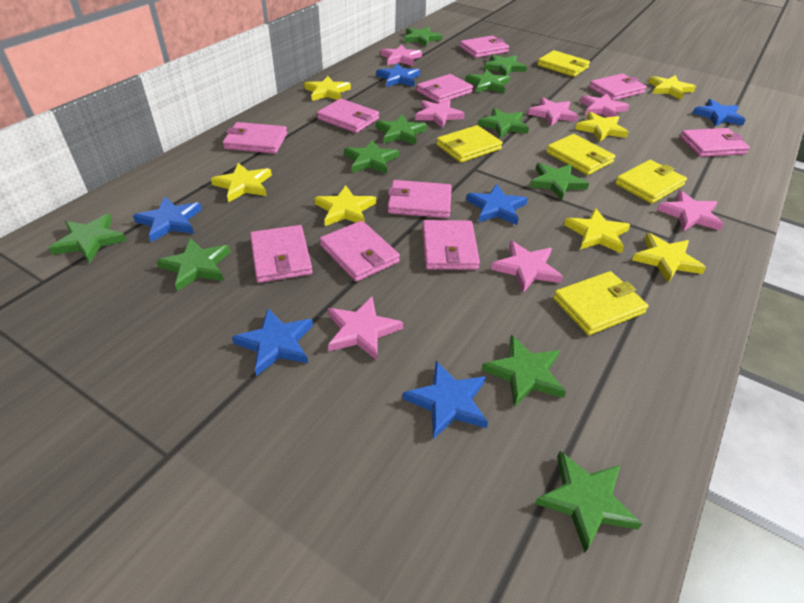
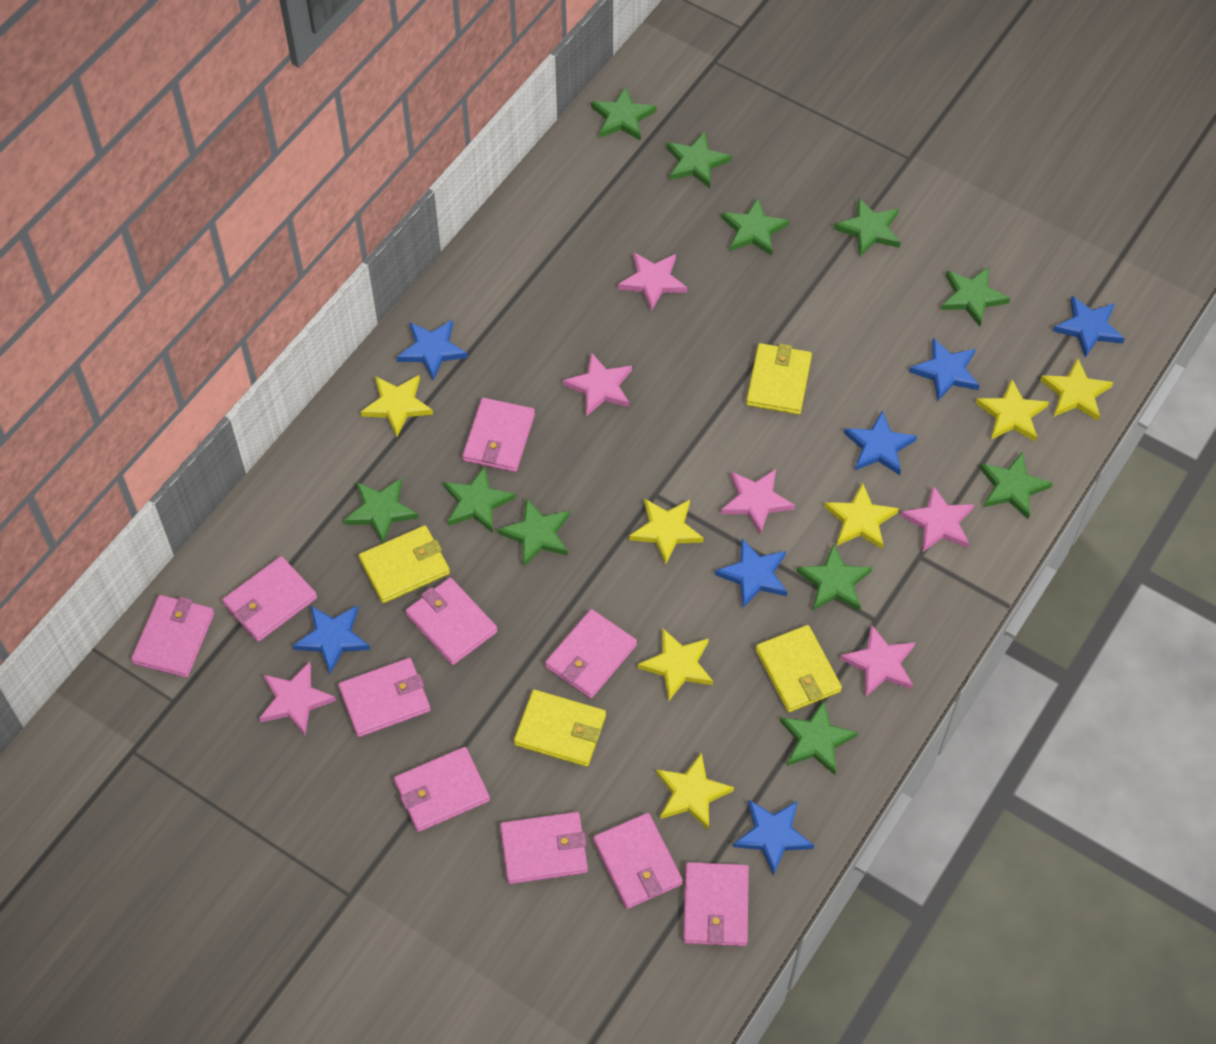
blue star: 6 -> 7
pink star: 7 -> 6
yellow wallet: 5 -> 4

